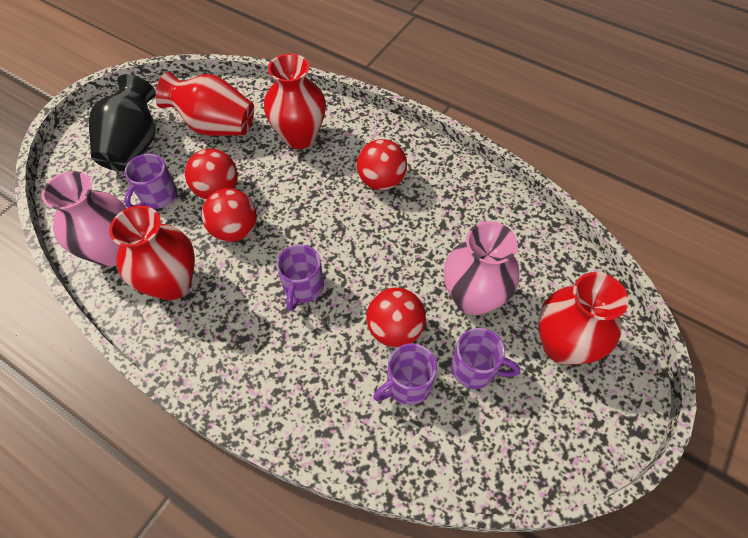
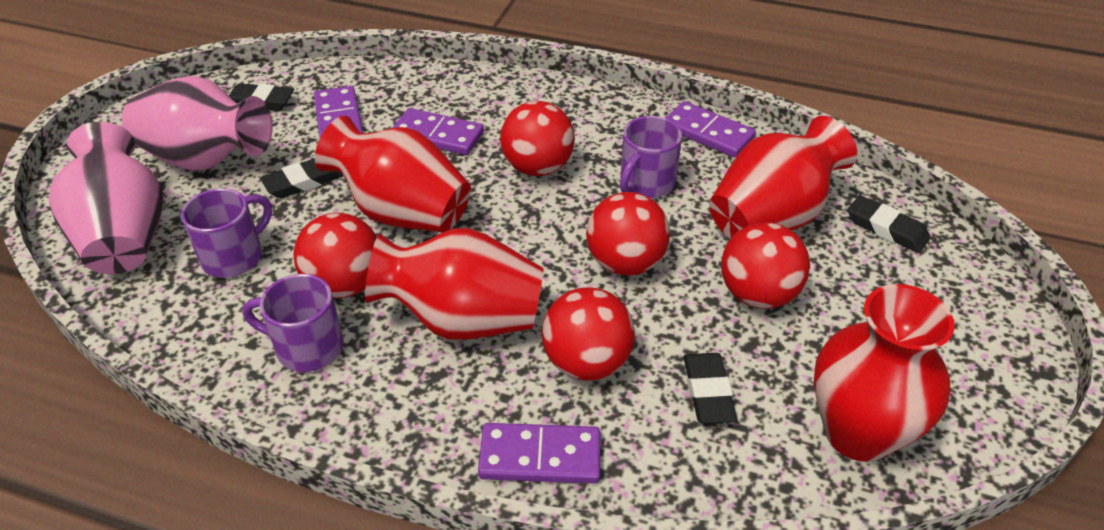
black eraser: 0 -> 4
black vase: 1 -> 0
purple domino: 0 -> 4
purple mug: 4 -> 3
red ball: 4 -> 5

